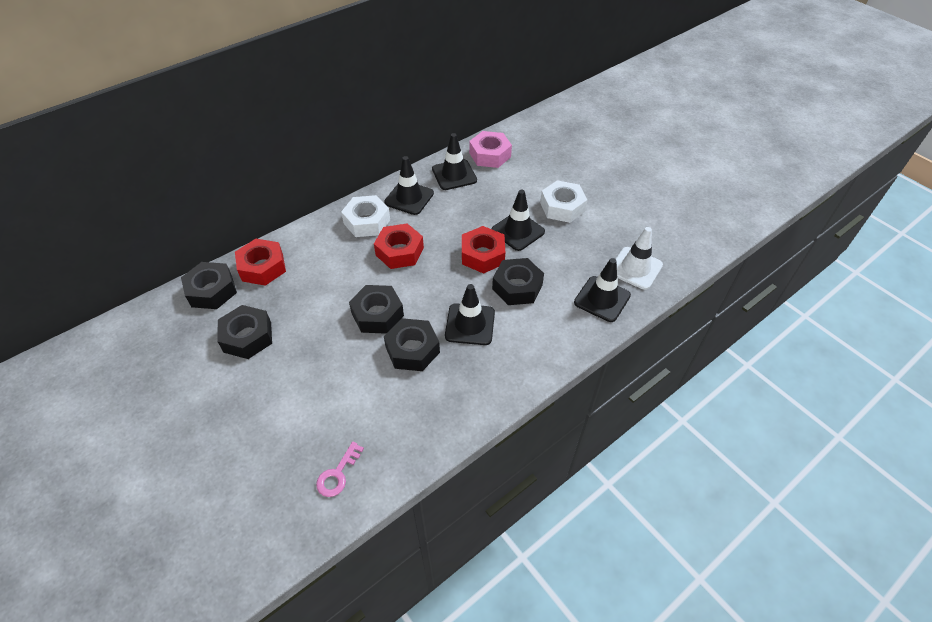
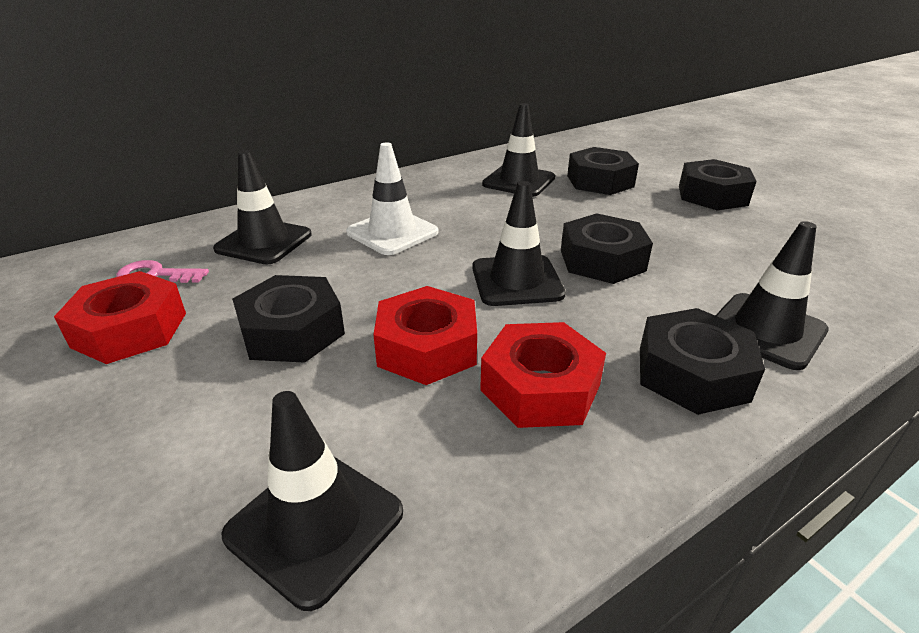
pink nut: 1 -> 0
white nut: 2 -> 0

